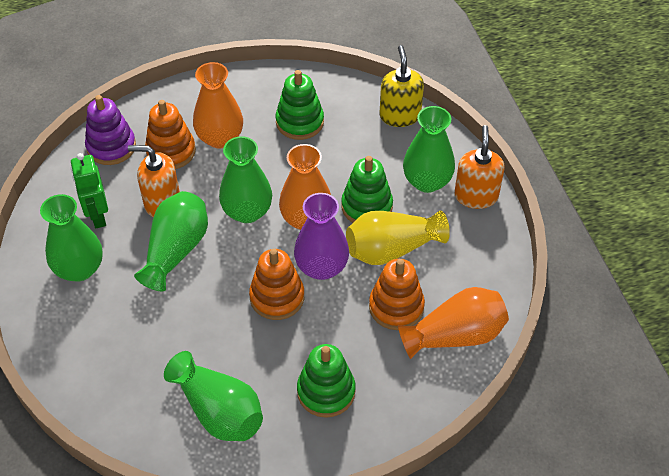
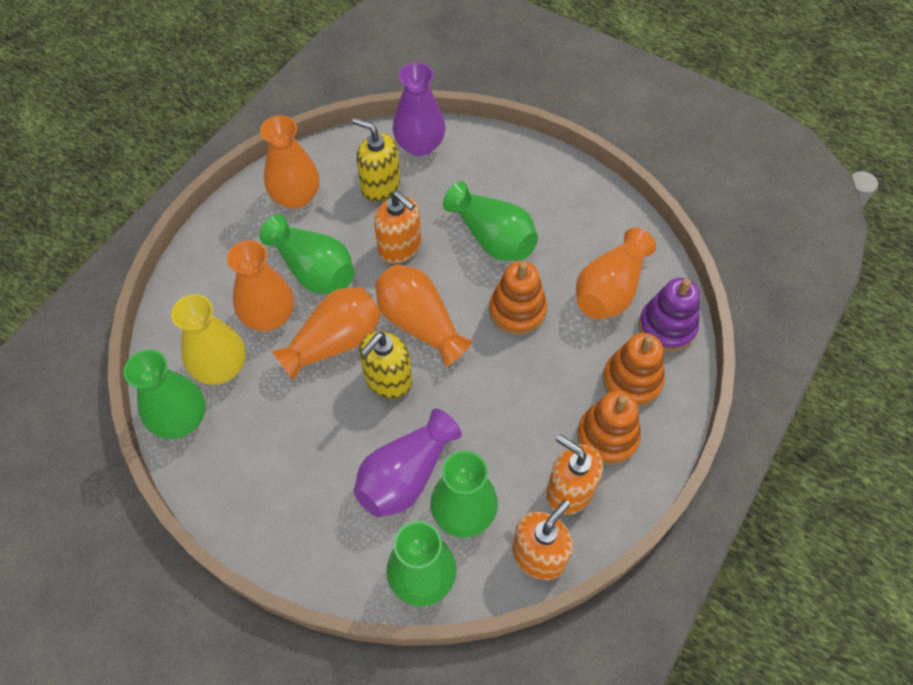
green robot: 1 -> 0
green stacking toy: 3 -> 0
orange soap dispenser: 2 -> 3
orange vase: 3 -> 5
purple vase: 1 -> 2
yellow soap dispenser: 1 -> 2

